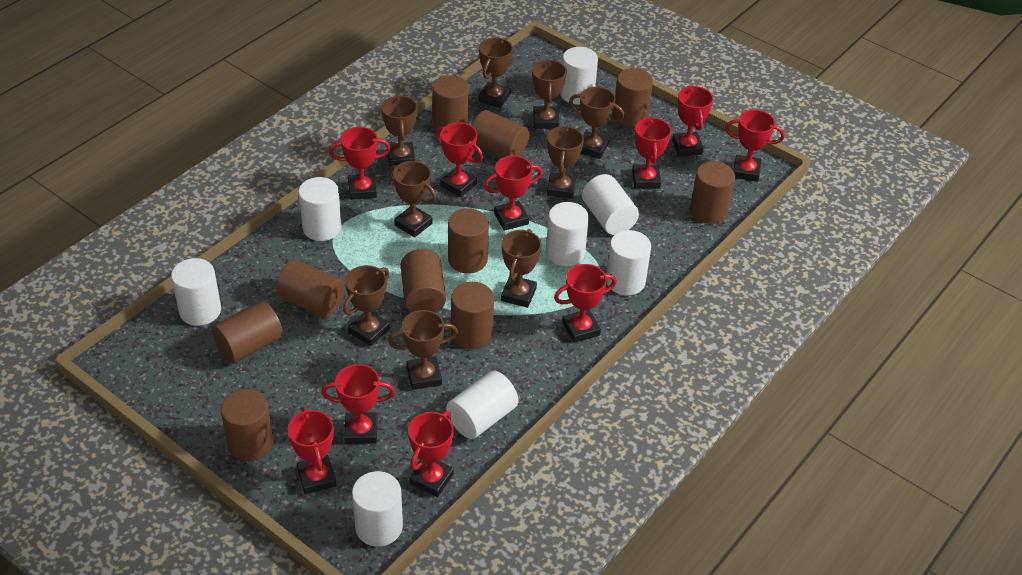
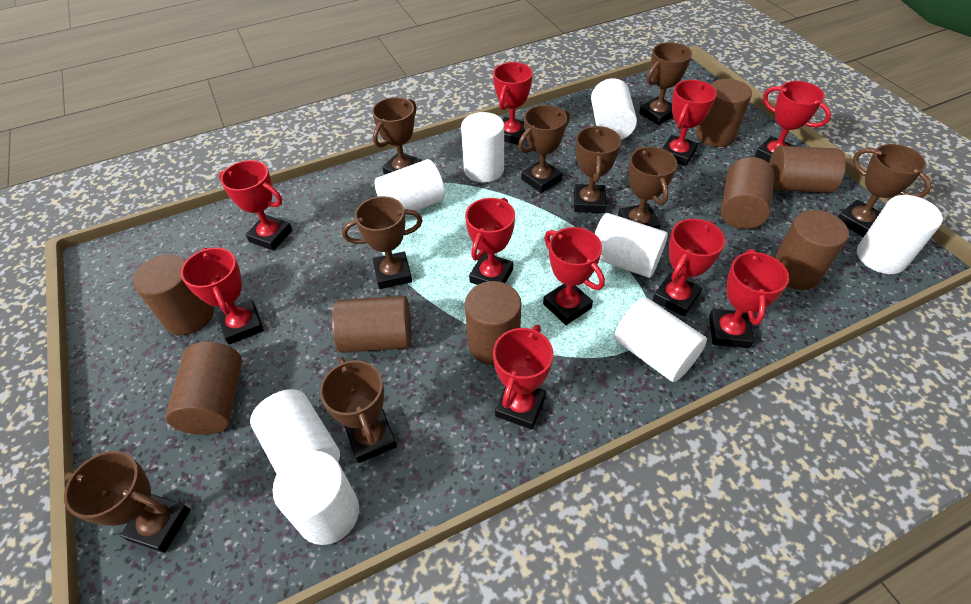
brown cylinder: 10 -> 8

